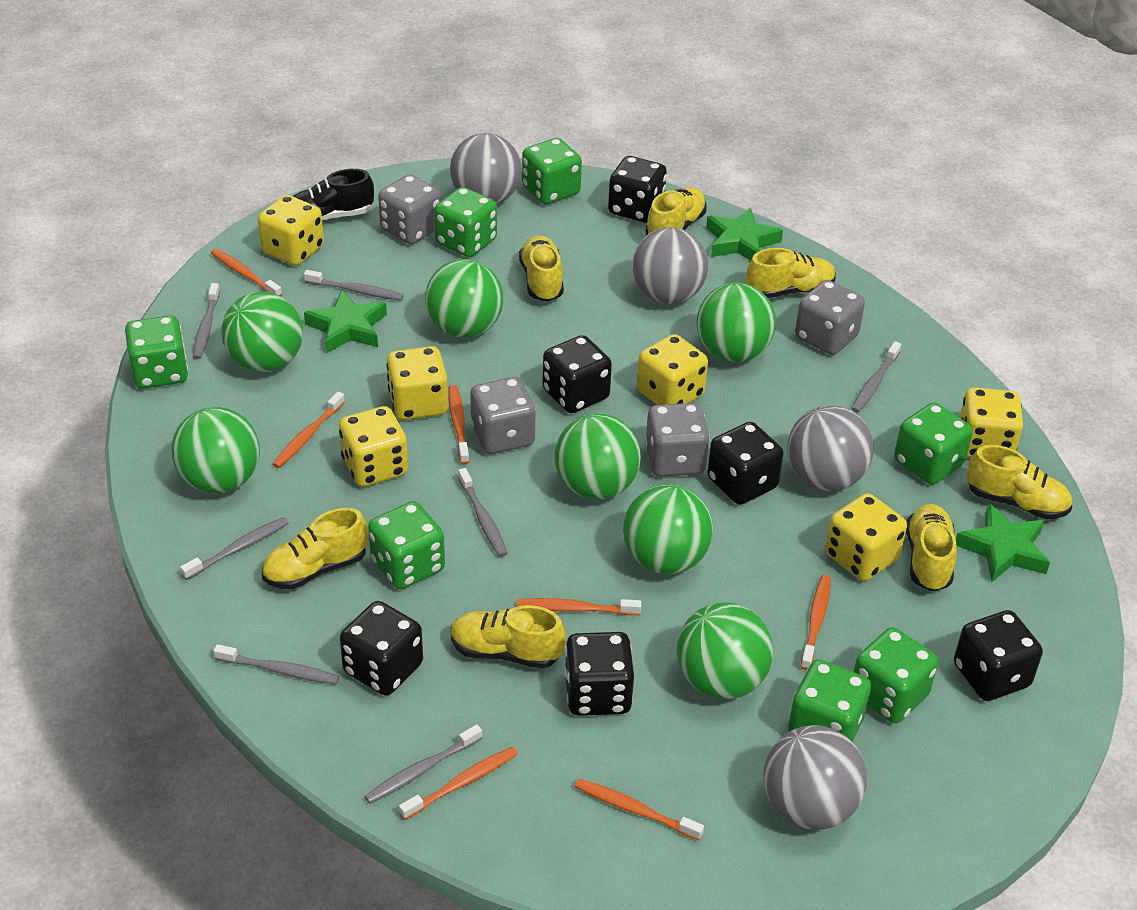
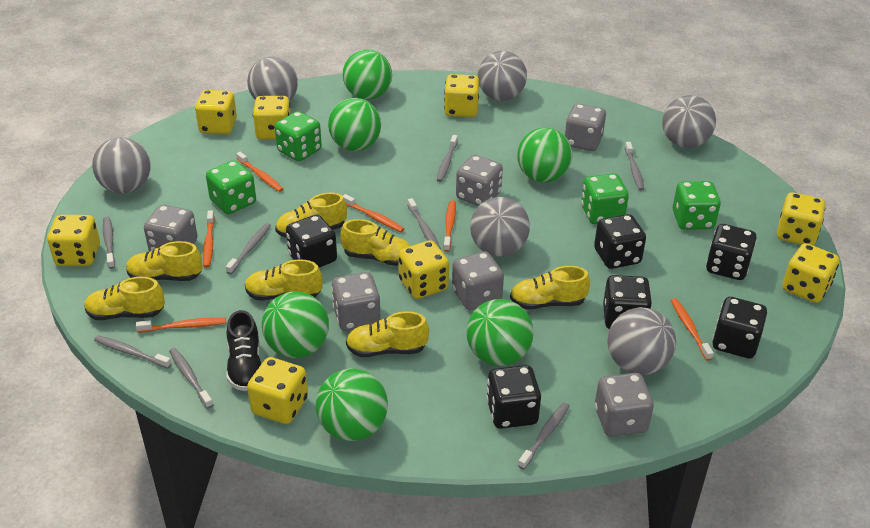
green ball: 7 -> 6
green dice: 7 -> 4
green star: 3 -> 0
grey ball: 4 -> 6
grey dice: 4 -> 6
grey toothbrush: 7 -> 8
orange toothbrush: 7 -> 6
yellow dice: 6 -> 8

